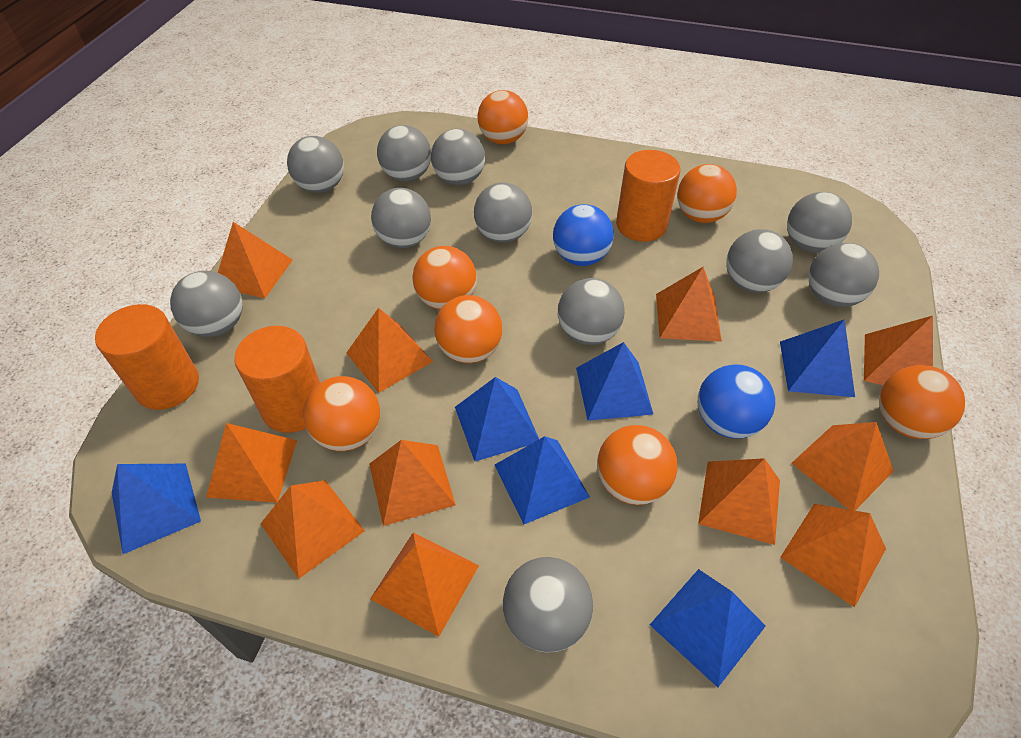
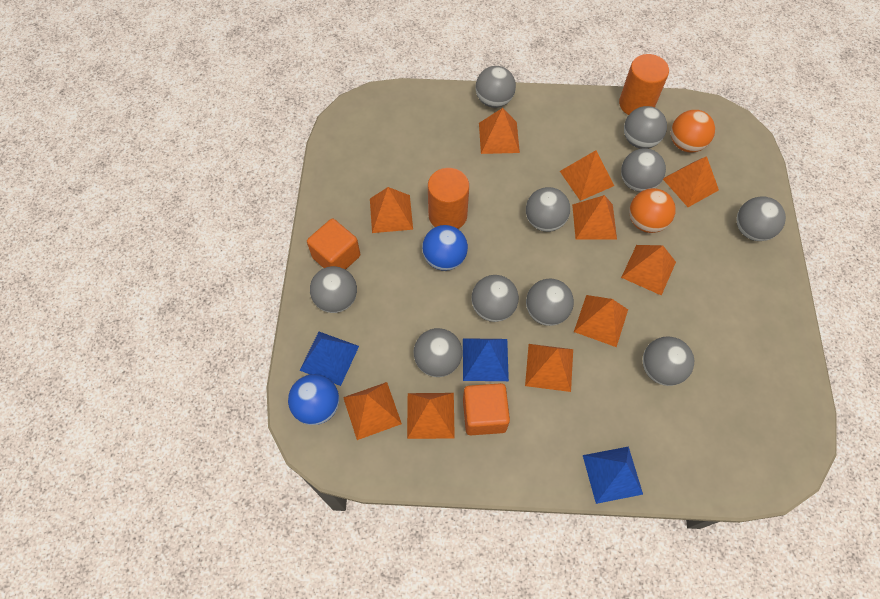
blue pyramid: 6 -> 3
grey ball: 11 -> 10
orange ball: 7 -> 2
orange cube: 0 -> 2
orange cylinder: 3 -> 2
orange pyramid: 11 -> 10

